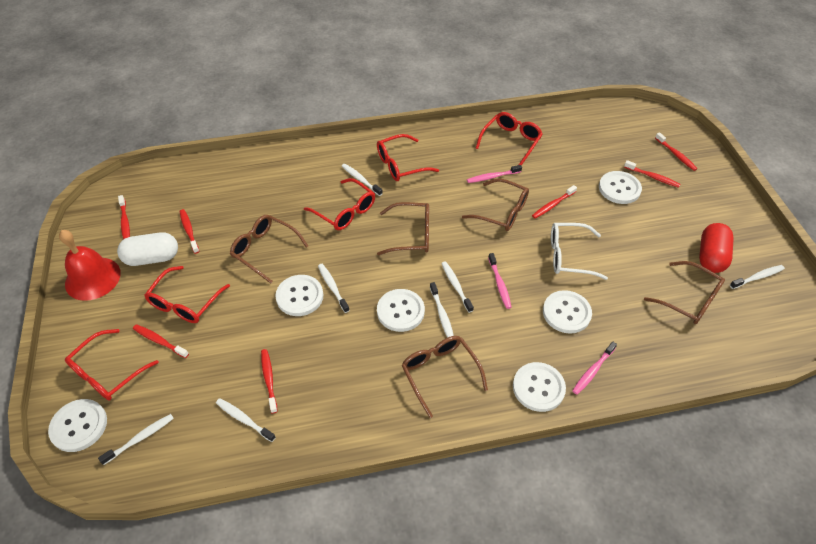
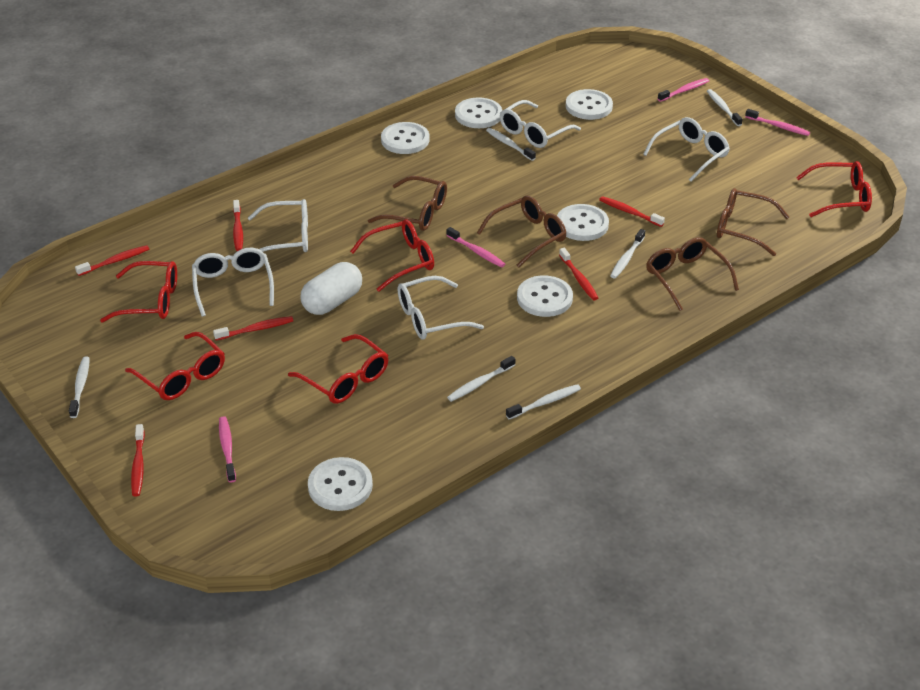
brown glasses: 5 -> 4
pink toothbrush: 3 -> 4
red bell: 1 -> 0
red capsule: 1 -> 0
red toothbrush: 7 -> 6
white glasses: 1 -> 5
white toothbrush: 7 -> 6

